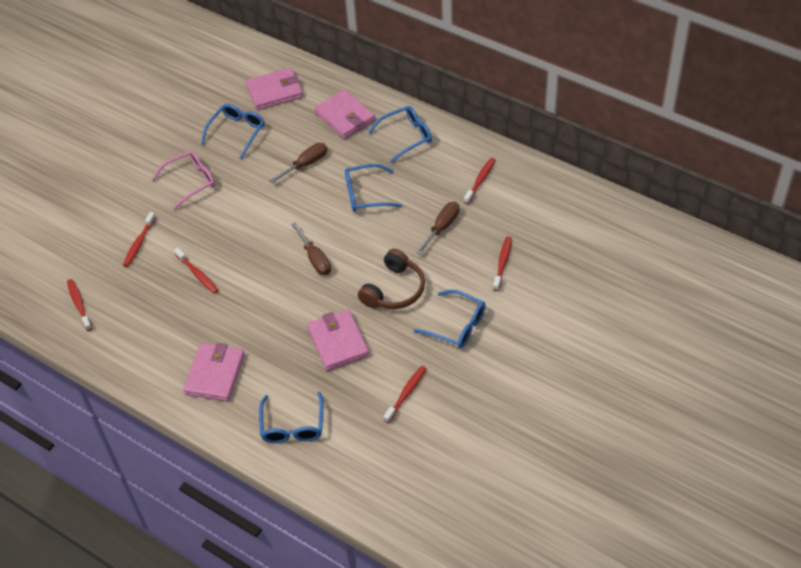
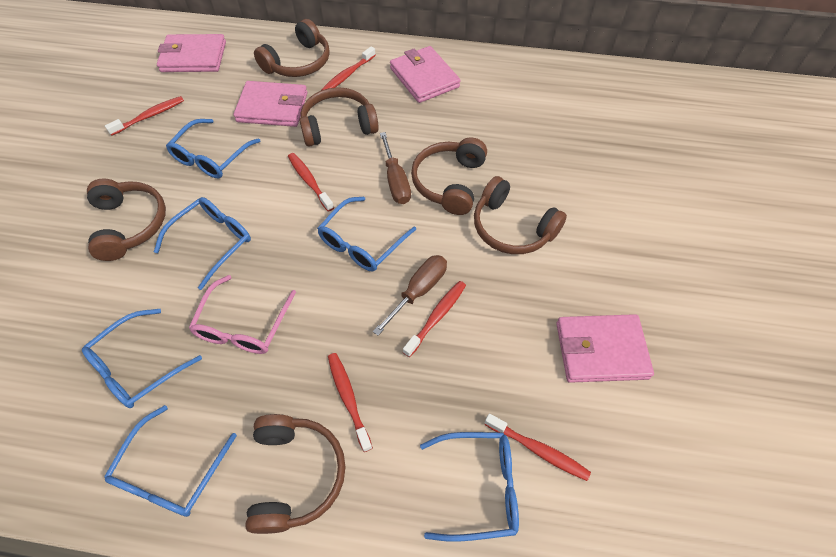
blue glasses: 5 -> 6
brown headphones: 1 -> 6
brown screwdriver: 3 -> 2

